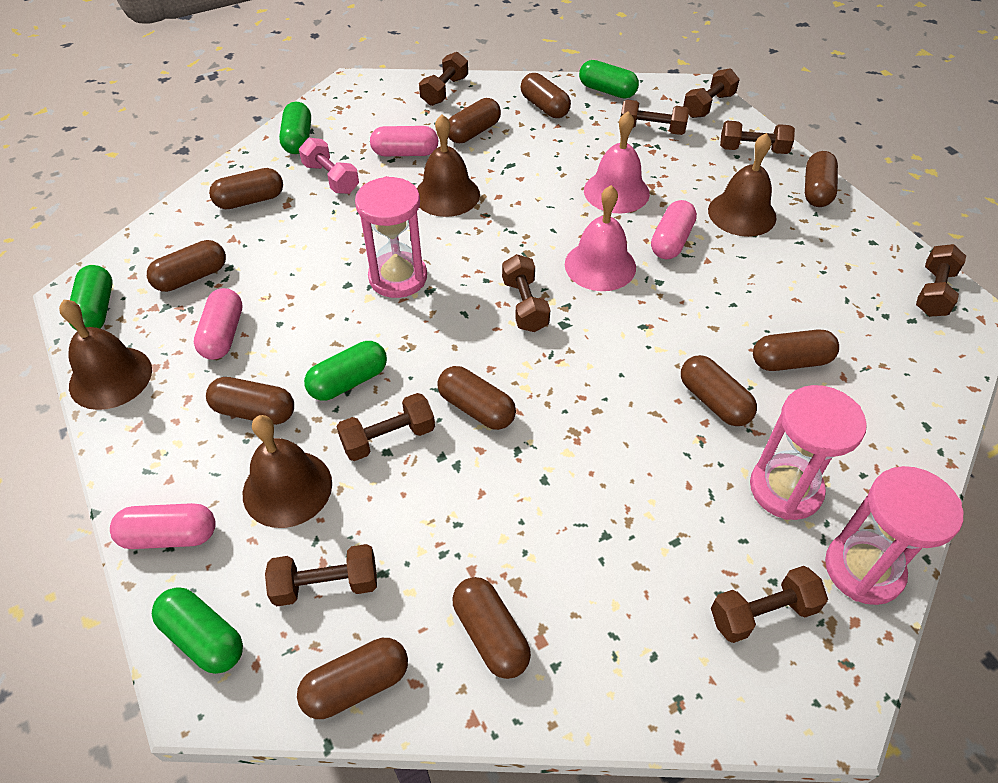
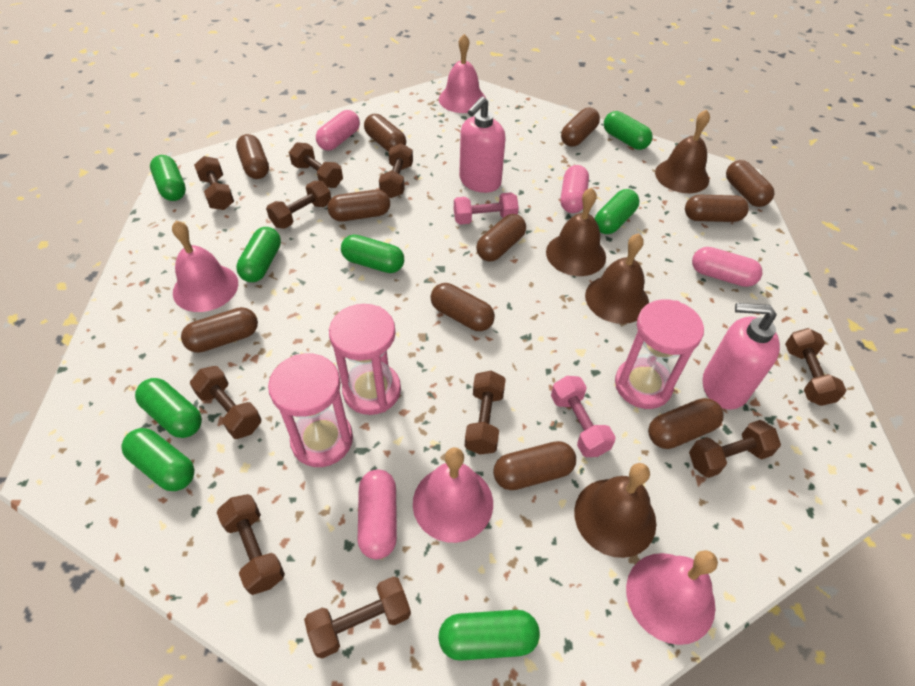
brown dumbbell: 9 -> 10
green capsule: 5 -> 8
pink bell: 2 -> 4
pink dumbbell: 1 -> 2
pink soap dispenser: 0 -> 2

